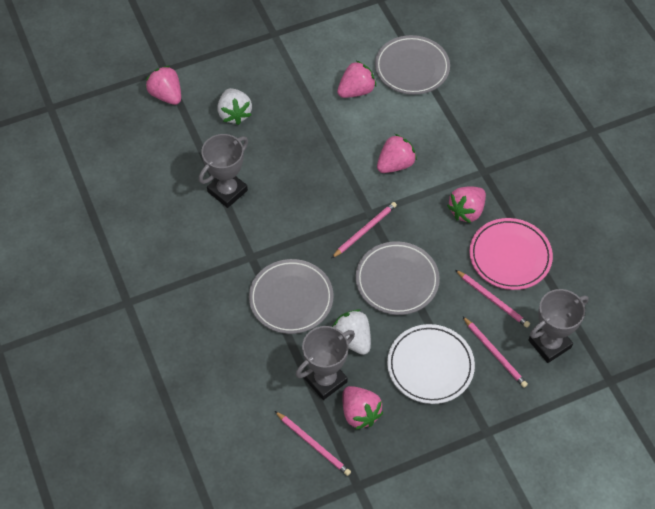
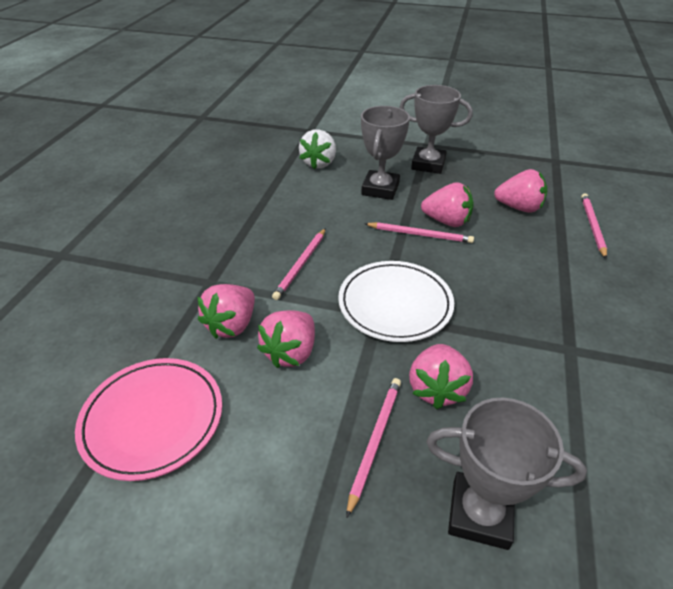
grey plate: 3 -> 0
white strawberry: 2 -> 1

